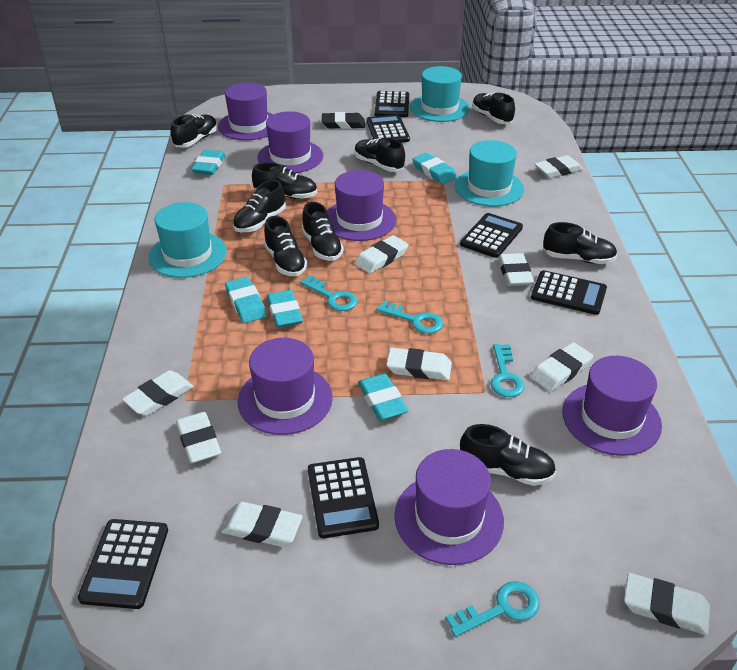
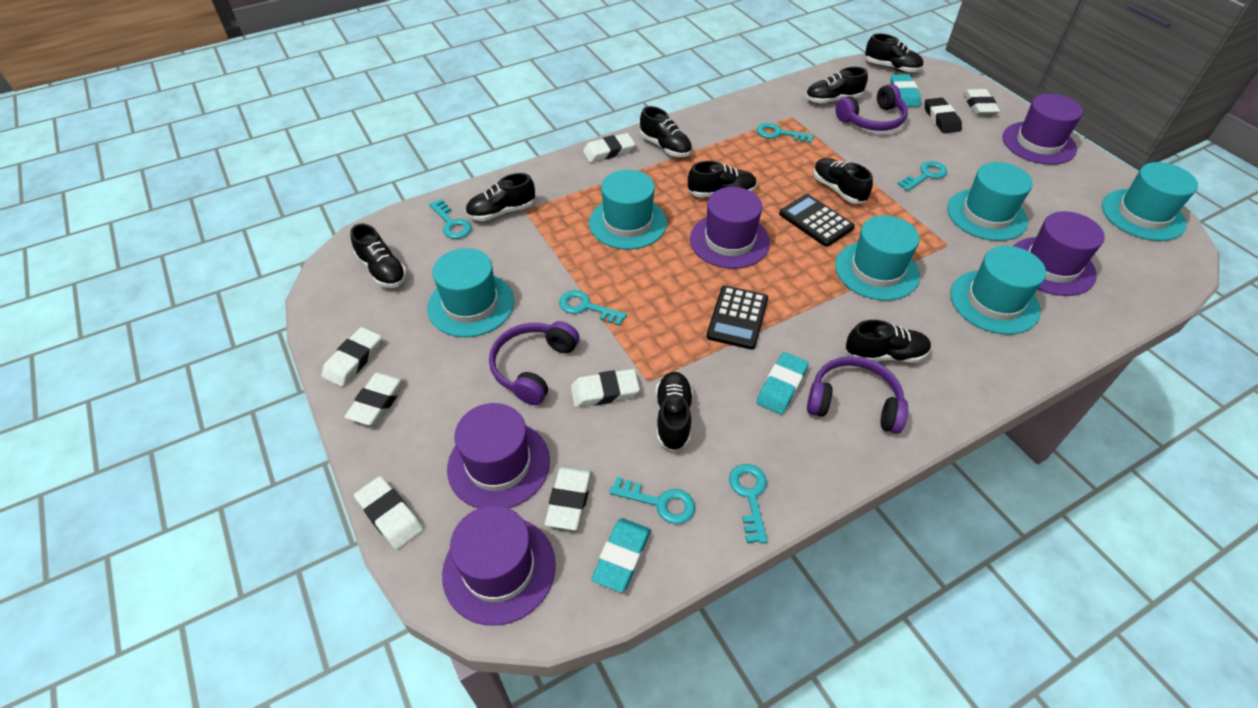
black calculator: 6 -> 2
purple hat: 6 -> 5
purple headphones: 0 -> 3
turquoise eraser: 5 -> 3
turquoise hat: 3 -> 6
turquoise key: 4 -> 6
white eraser: 9 -> 7

